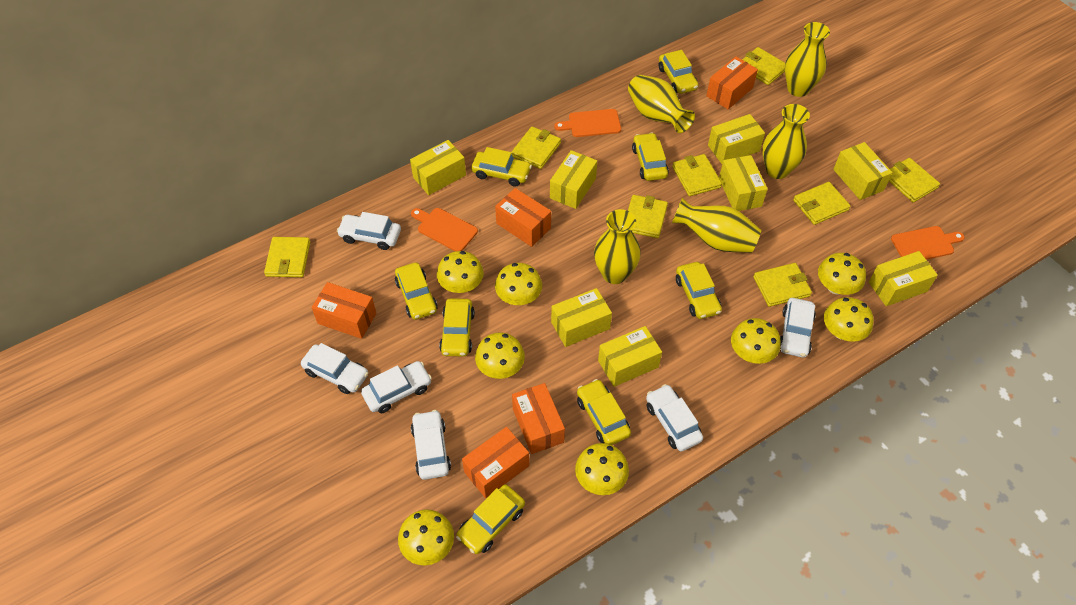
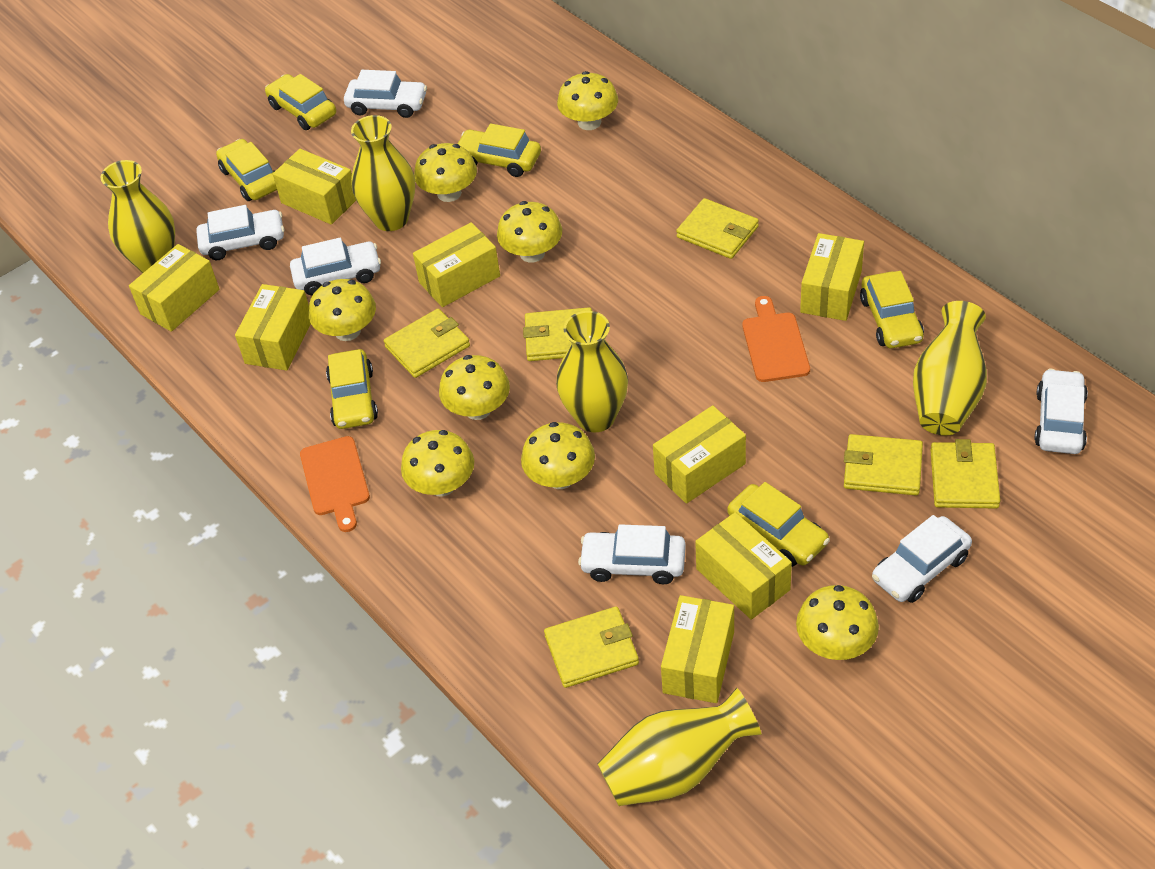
orange box: 5 -> 0
orange cutting board: 3 -> 2
yellow car: 8 -> 6
yellow wallet: 8 -> 6

